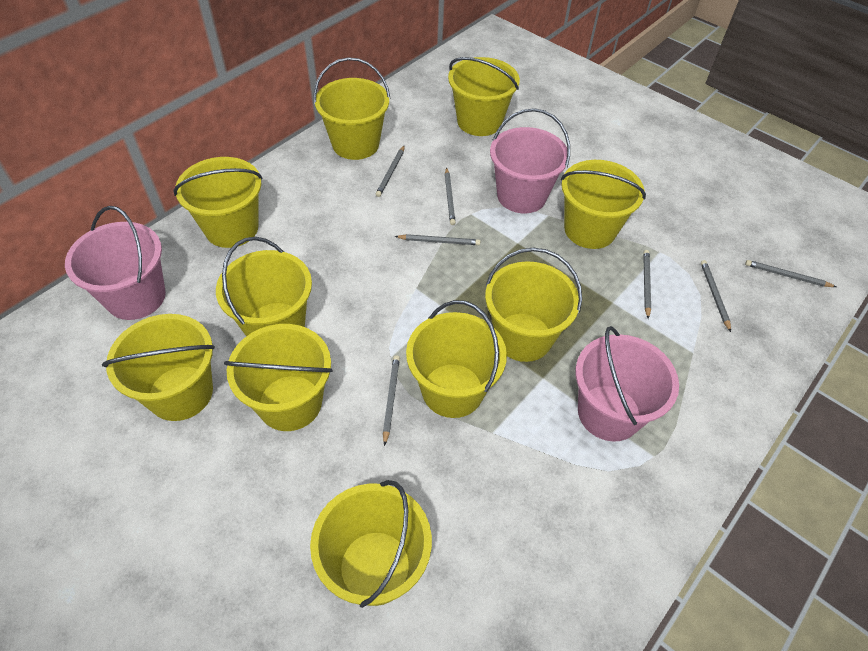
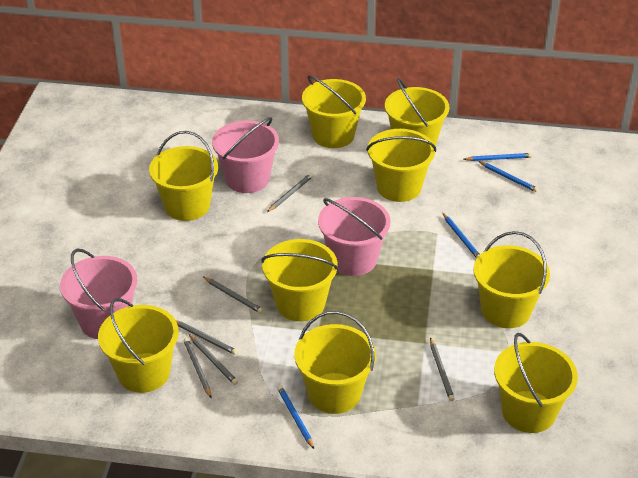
blue pencil: 0 -> 4
grey pencil: 7 -> 6
yellow bucket: 10 -> 9

